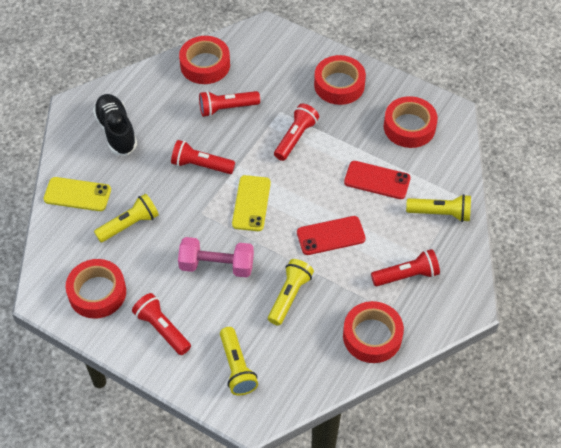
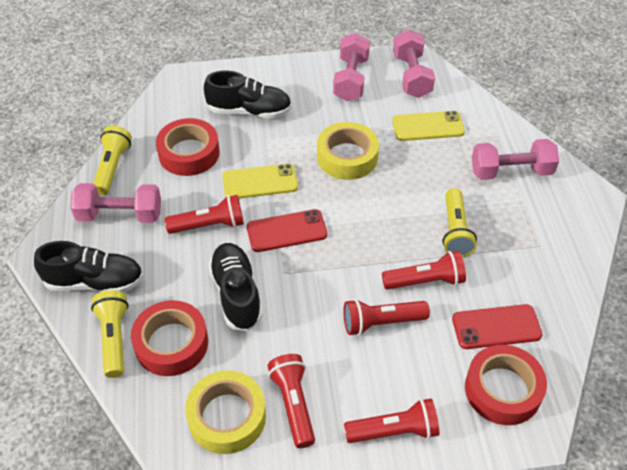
black shoe: 1 -> 3
pink dumbbell: 1 -> 4
red tape: 5 -> 3
yellow flashlight: 4 -> 3
yellow tape: 0 -> 2

